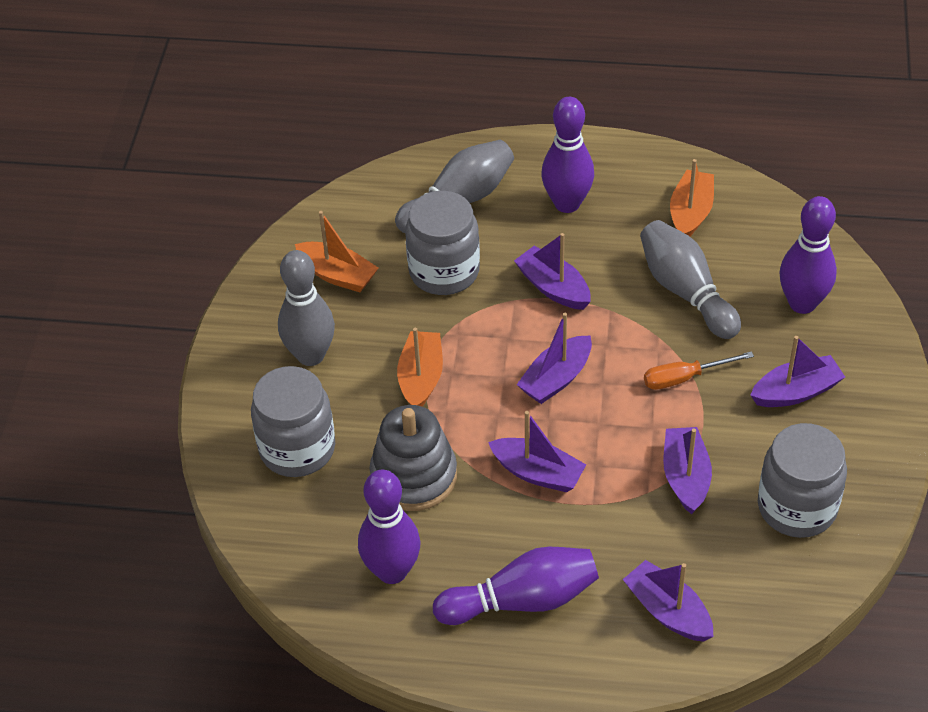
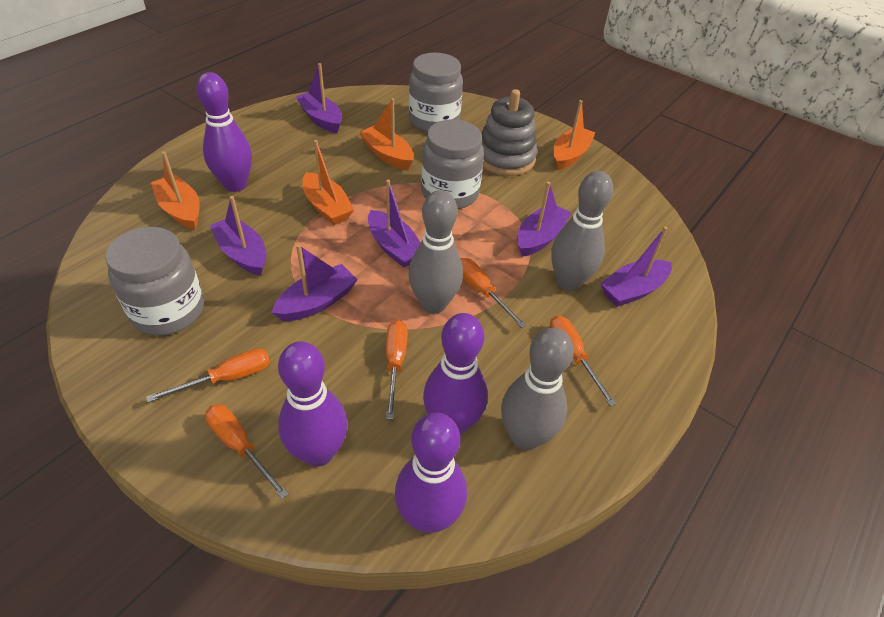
orange boat: 3 -> 4
orange screwdriver: 1 -> 5

